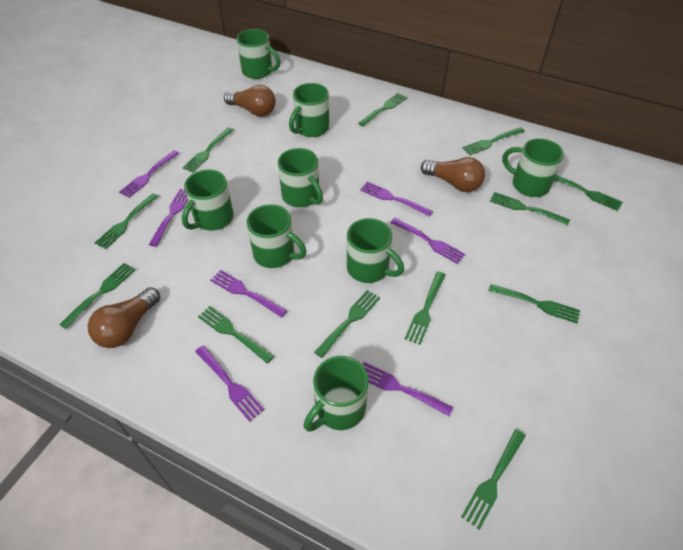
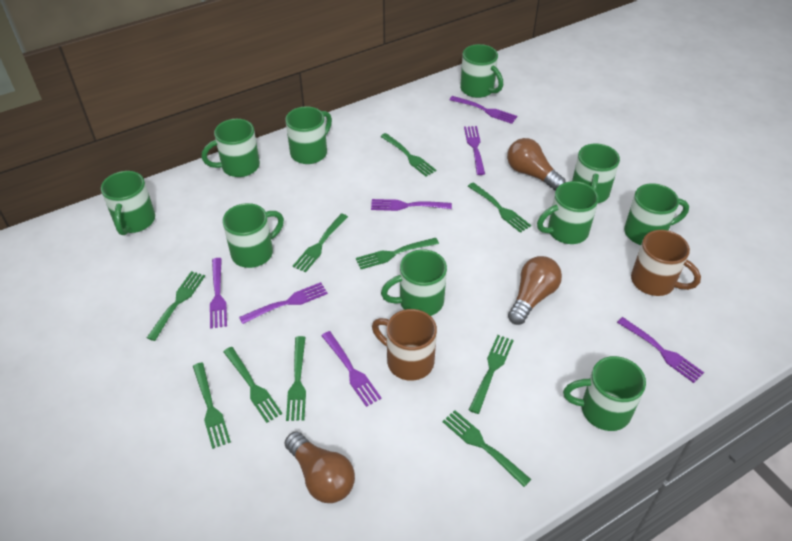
brown mug: 0 -> 2
green fork: 12 -> 10
green mug: 8 -> 10

